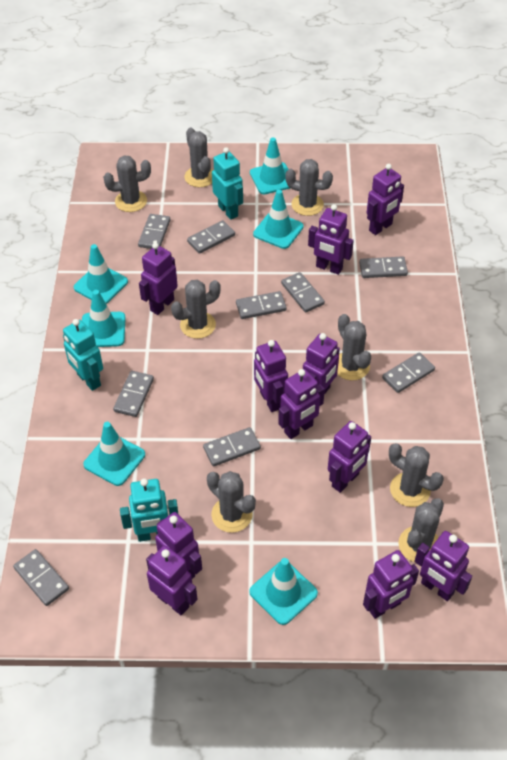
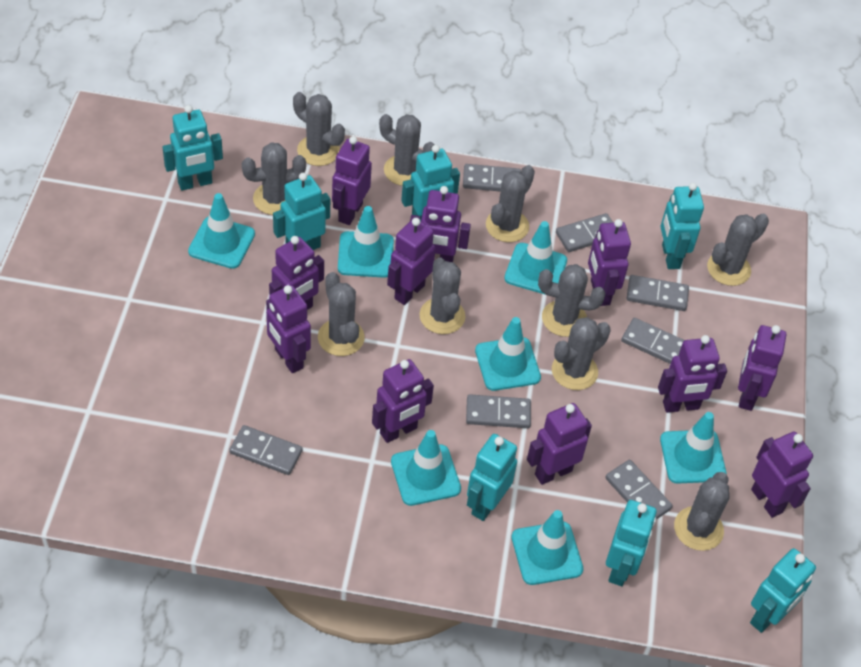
grey cactus: 8 -> 10
grey domino: 9 -> 7
turquoise robot: 3 -> 7
turquoise traffic cone: 6 -> 7

